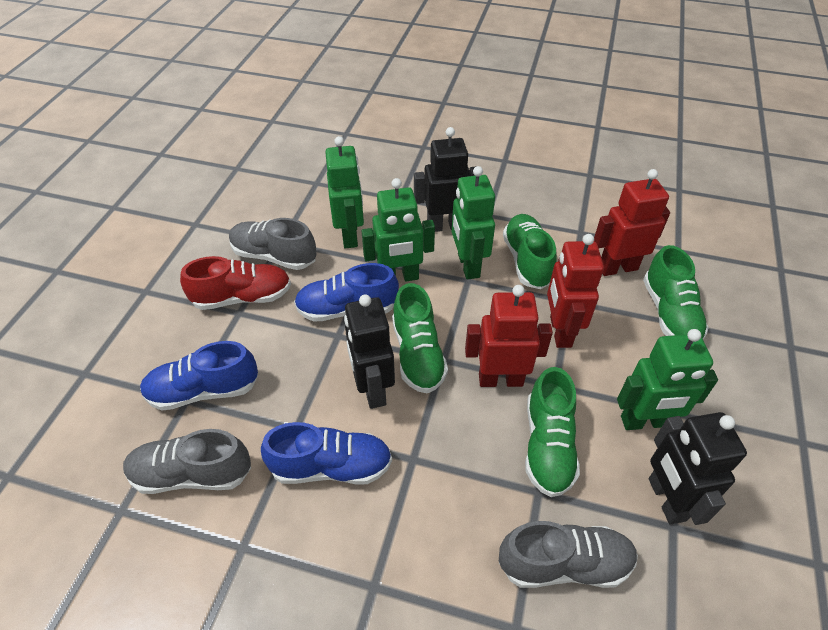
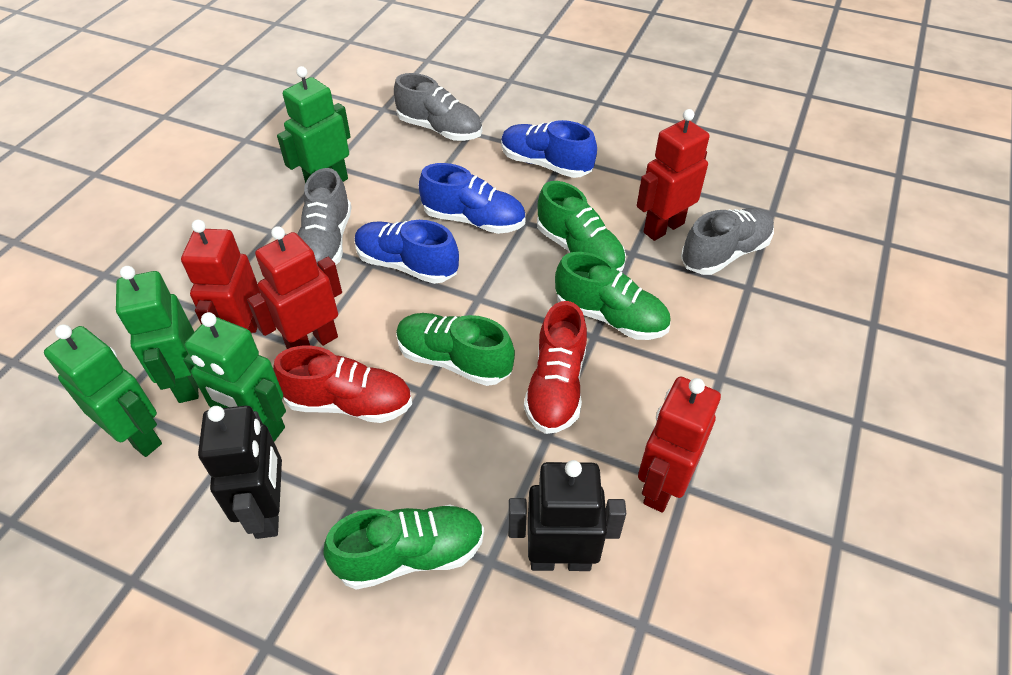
black robot: 3 -> 2
red robot: 3 -> 4
red shoe: 1 -> 2

